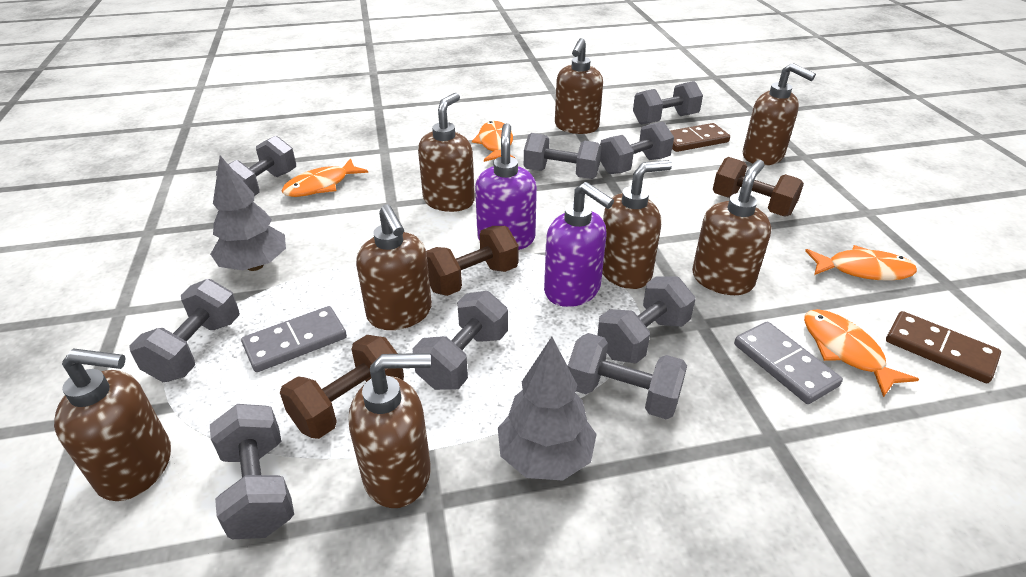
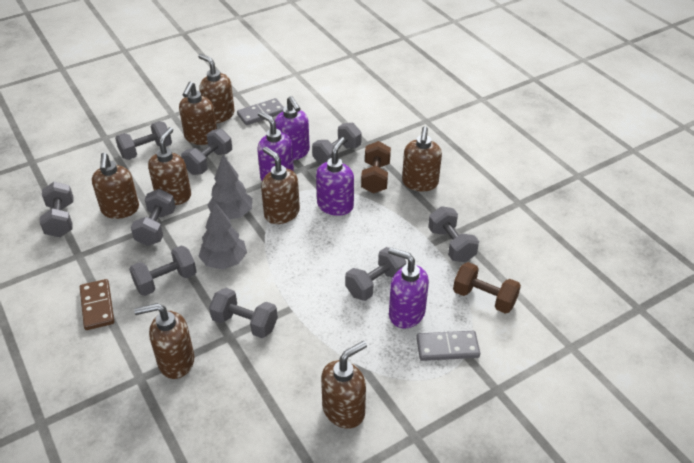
brown domino: 2 -> 1
brown dumbbell: 3 -> 2
orange fish: 4 -> 0
purple soap dispenser: 2 -> 4

